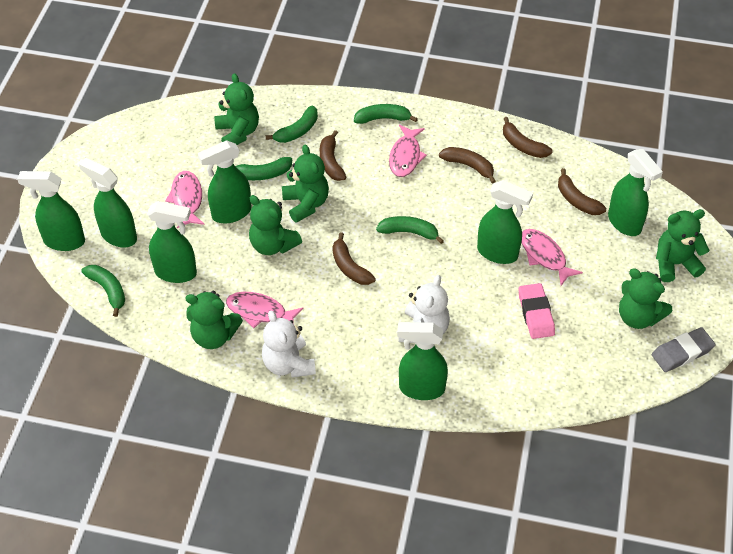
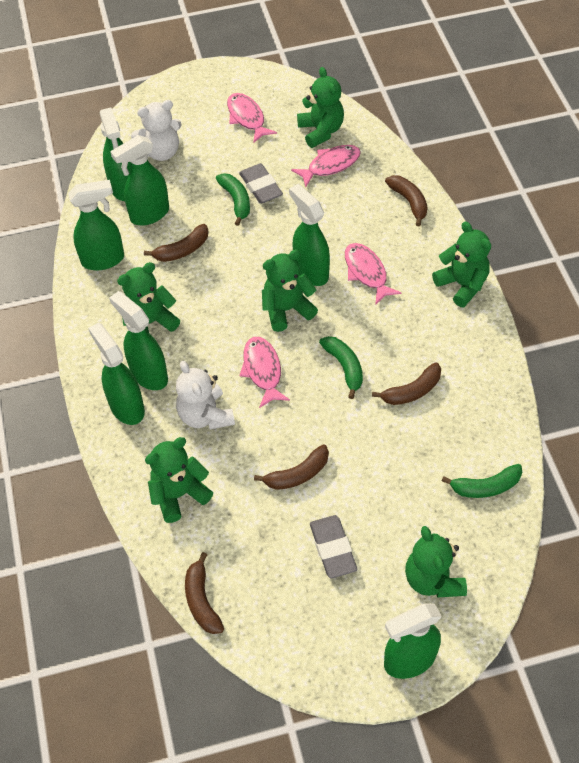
green banana: 5 -> 3
grey eraser: 1 -> 2
pink eraser: 1 -> 0

